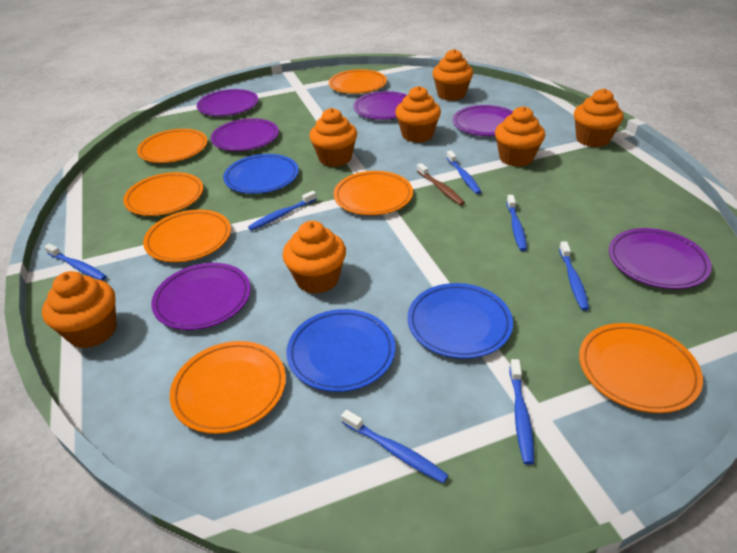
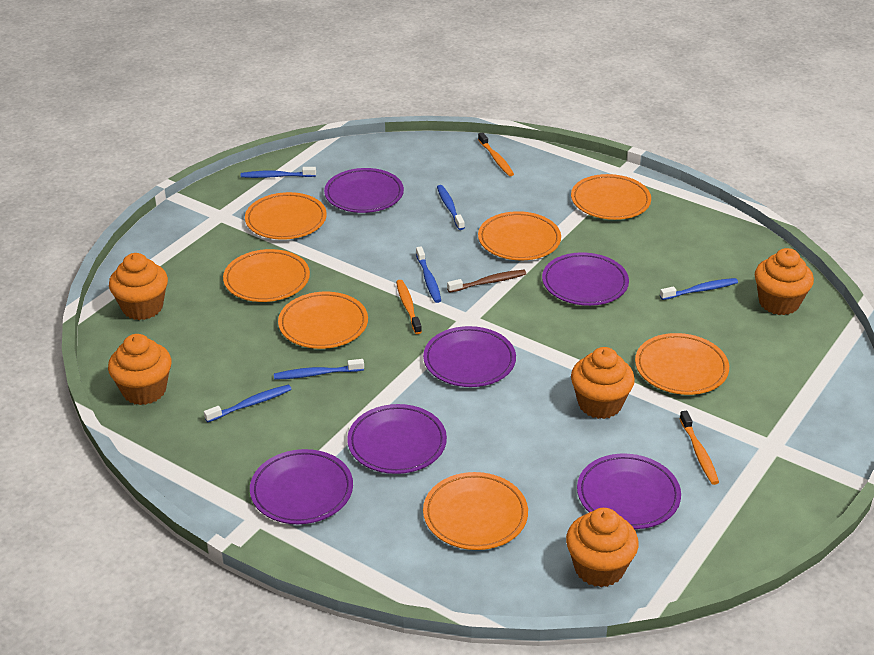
blue plate: 3 -> 0
blue toothbrush: 7 -> 6
orange cupcake: 7 -> 5
orange toothbrush: 0 -> 3

